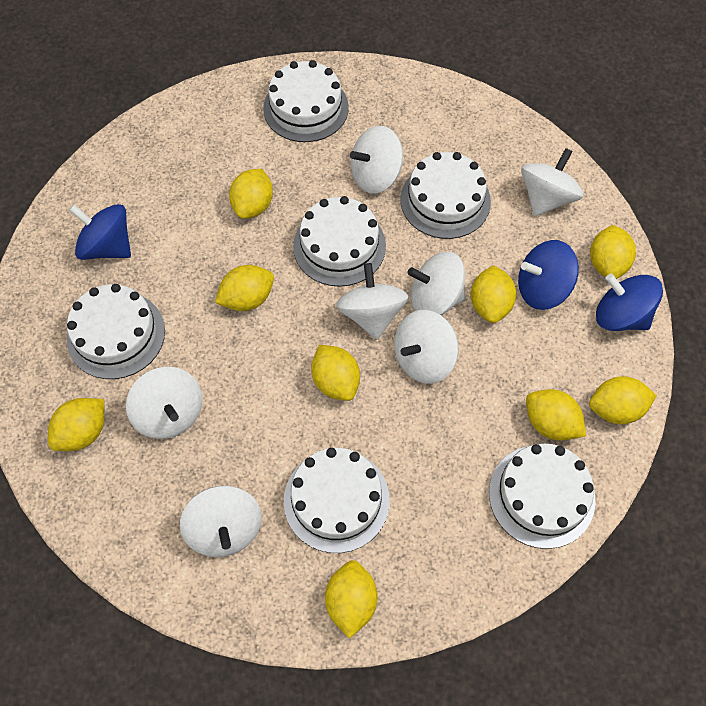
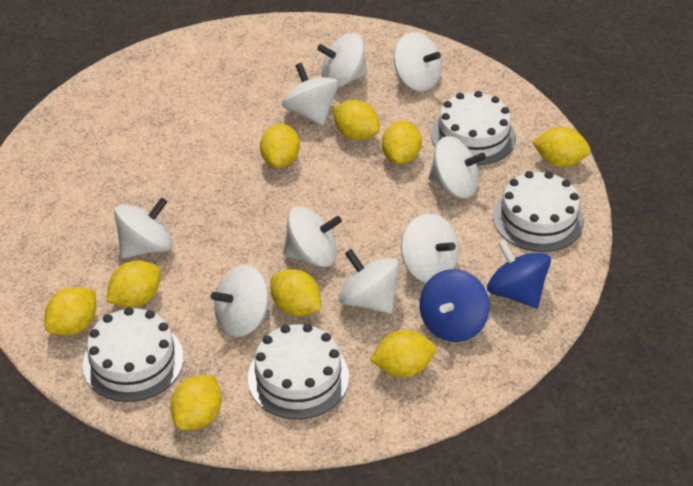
blue spinning top: 3 -> 2
white cake: 6 -> 4
white spinning top: 7 -> 9

